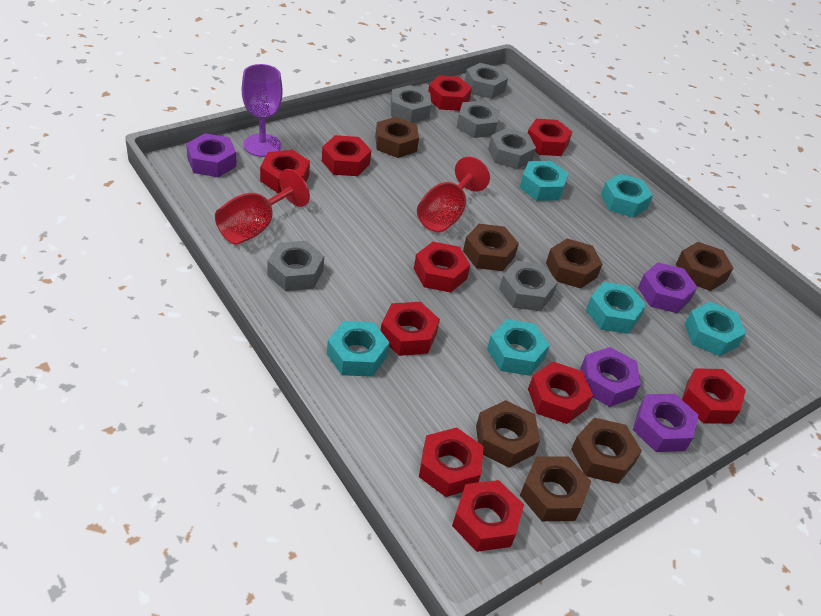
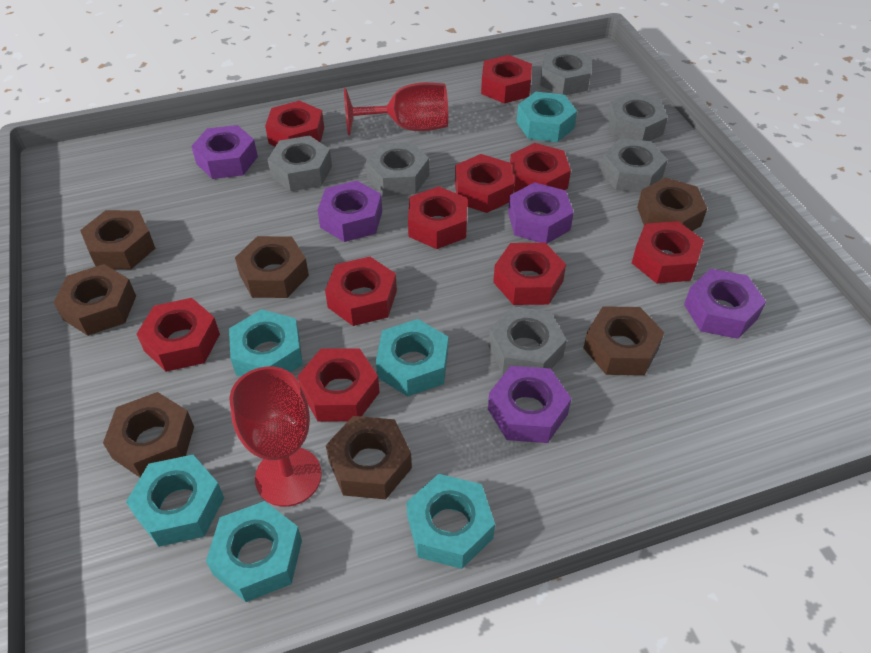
purple goblet: 1 -> 0
purple nut: 4 -> 5

